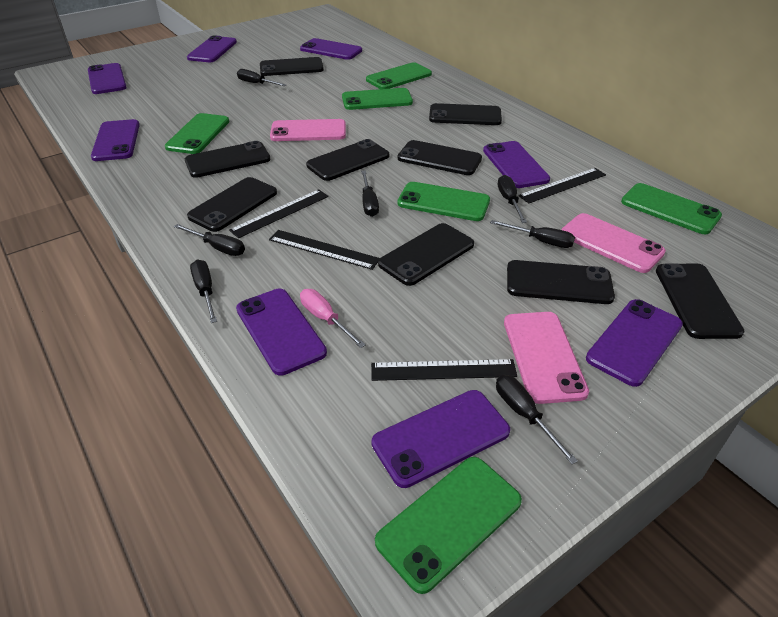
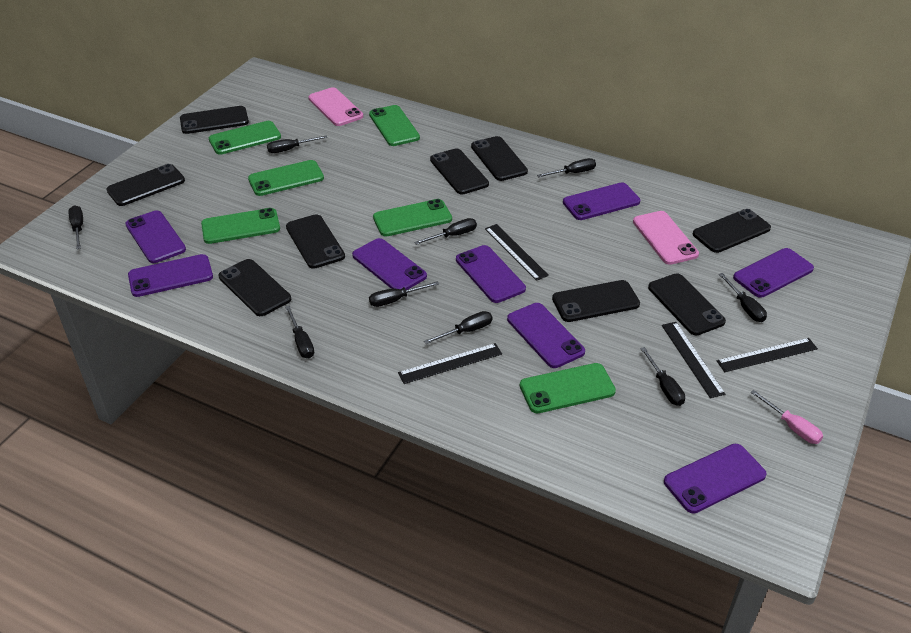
black screwdriver: 7 -> 9
pink phone: 3 -> 2

